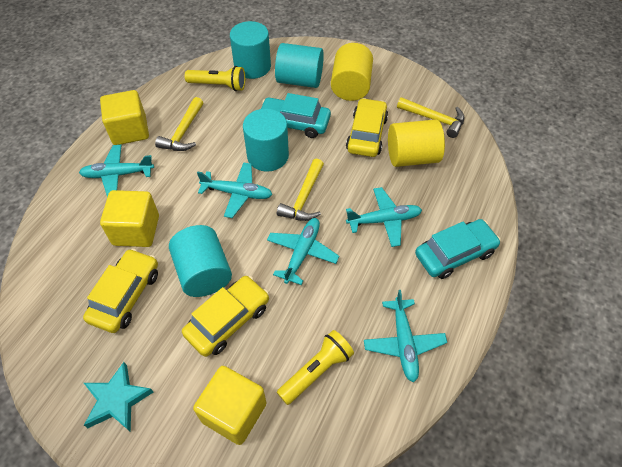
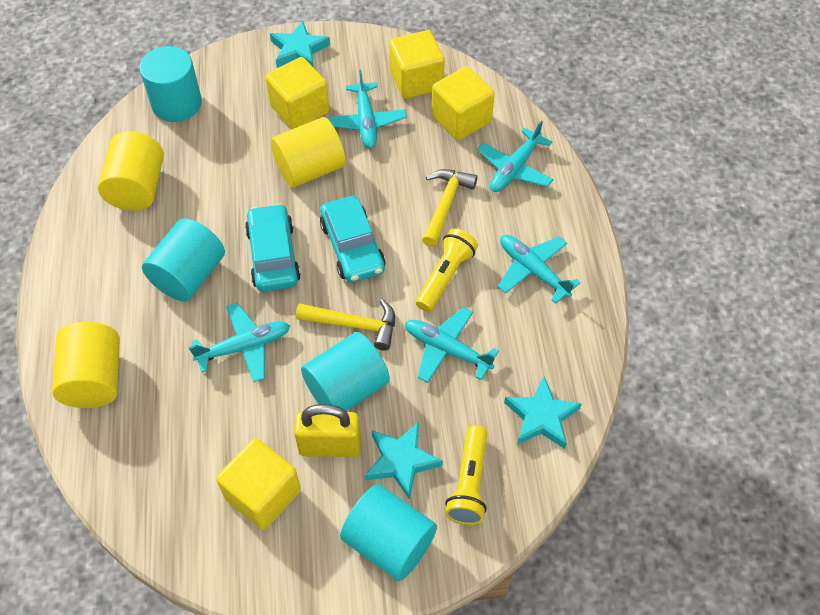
turquoise star: 1 -> 3
yellow car: 3 -> 0
yellow cube: 3 -> 4
yellow cylinder: 2 -> 3
yellow hammer: 3 -> 2
yellow padlock: 0 -> 1

